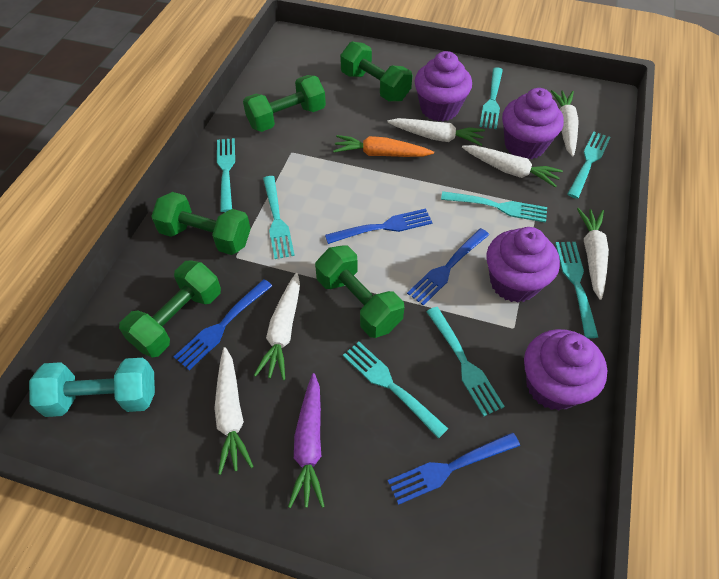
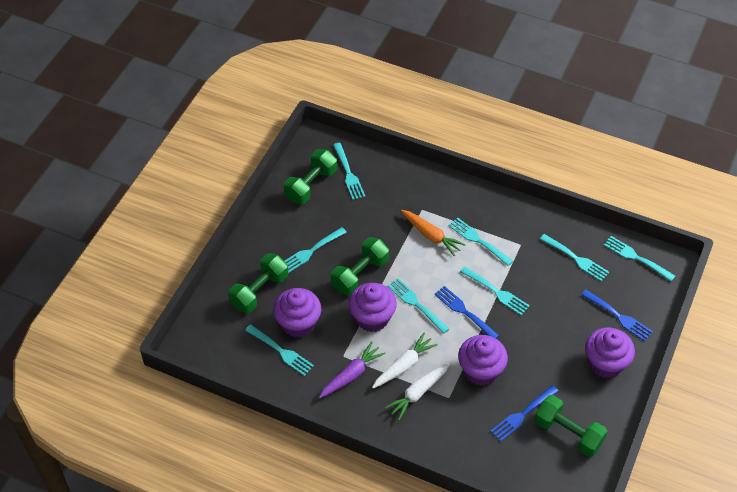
blue fork: 4 -> 3
green dumbbell: 5 -> 4
turquoise dumbbell: 1 -> 0
white carrot: 6 -> 2

